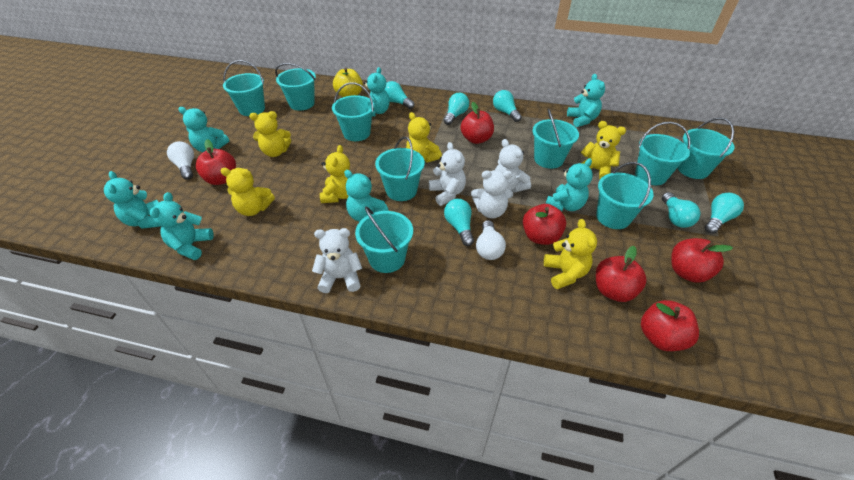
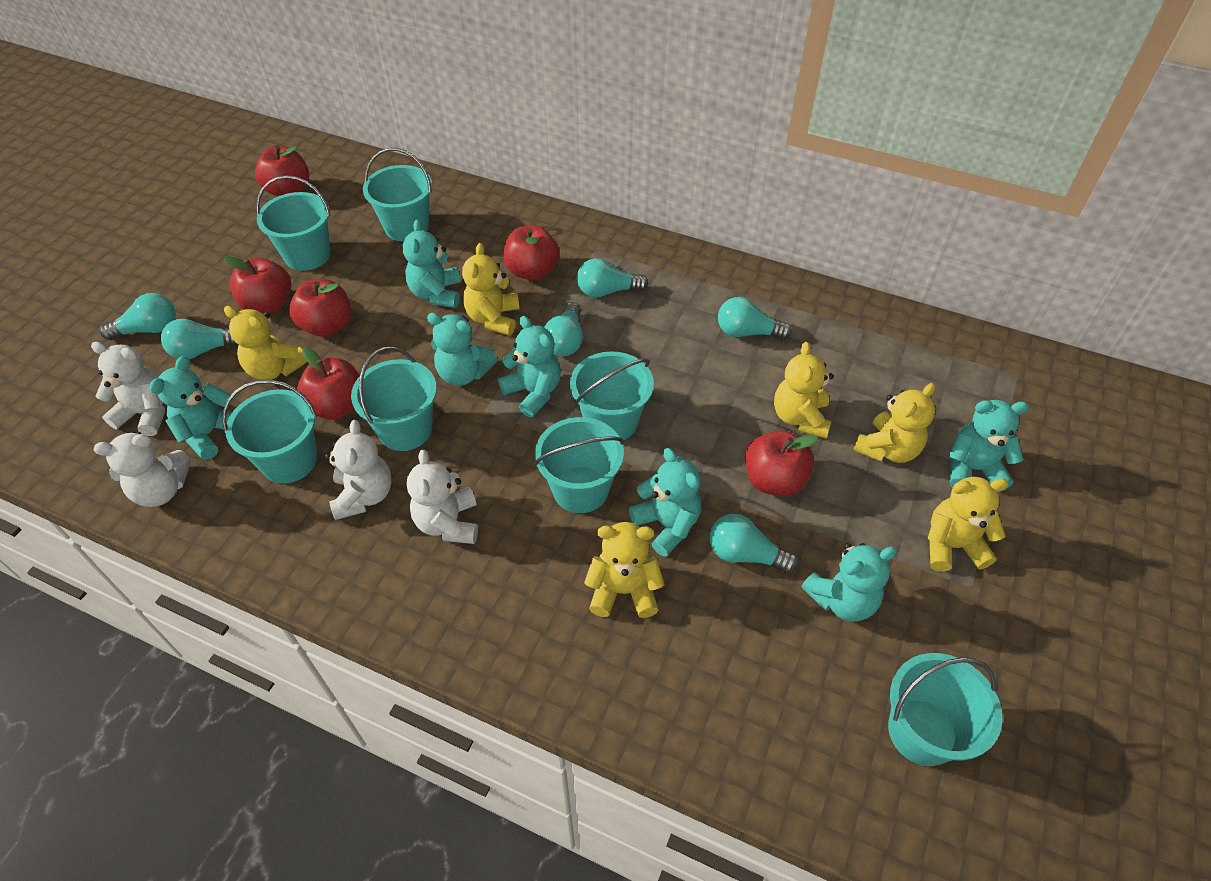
turquoise bucket: 9 -> 7
white light bulb: 2 -> 0
yellow apple: 1 -> 0

